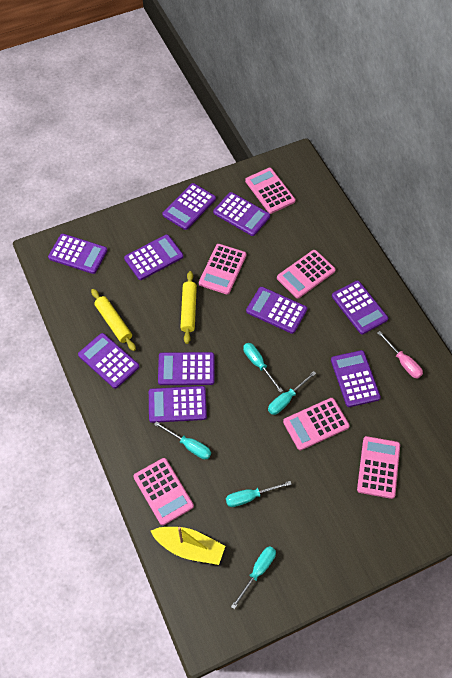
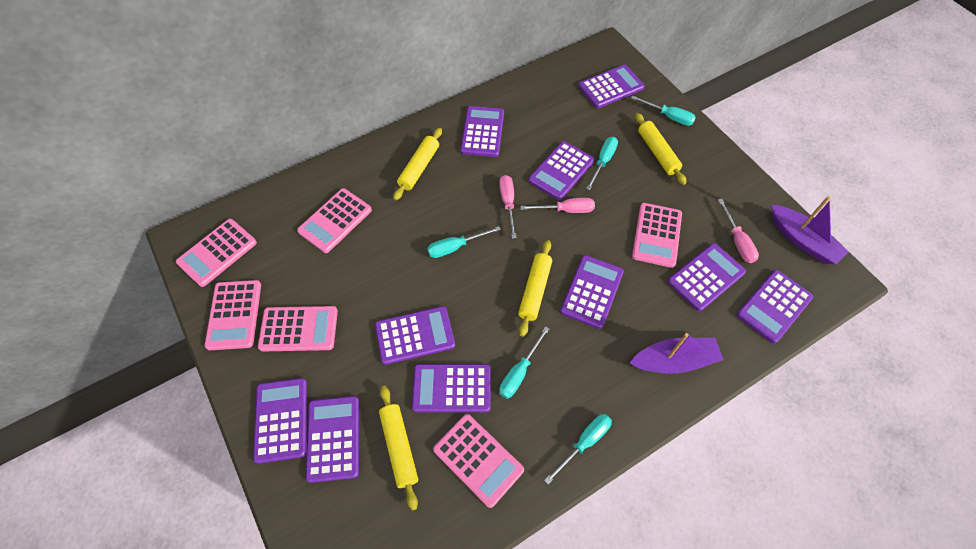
pink screwdriver: 1 -> 3
purple boat: 0 -> 2
yellow boat: 1 -> 0
yellow rolling pin: 2 -> 4

